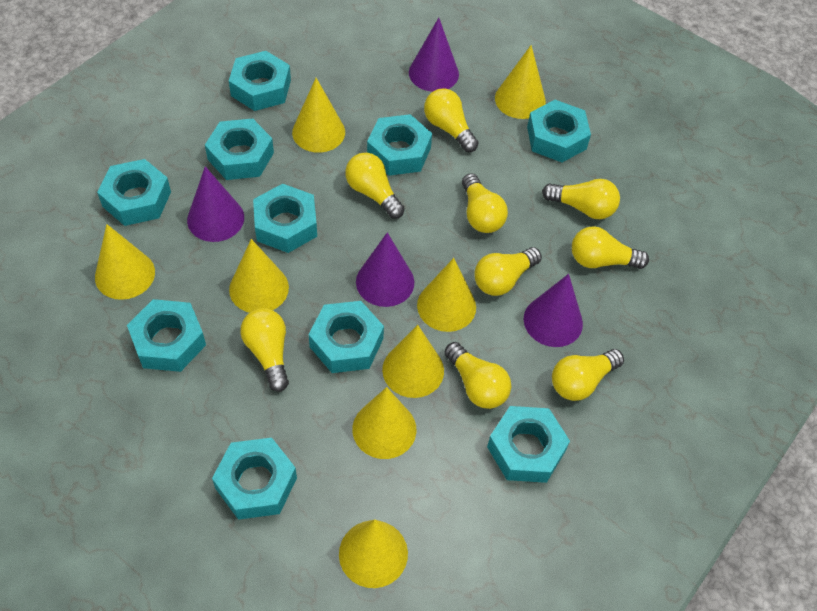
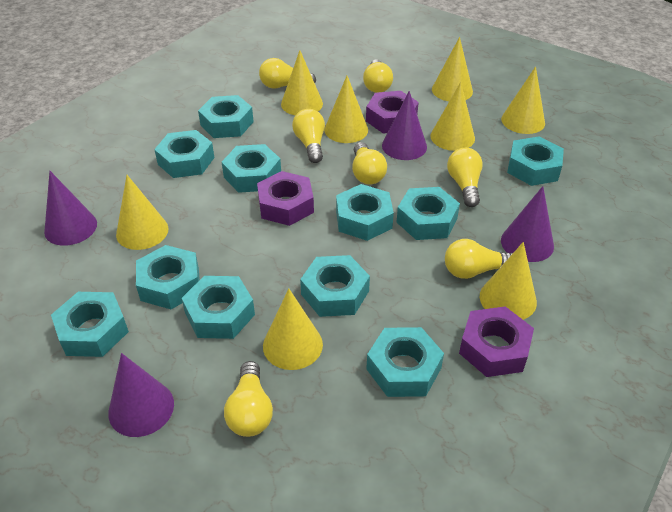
purple nut: 0 -> 3
turquoise nut: 10 -> 11
yellow light bulb: 9 -> 7

